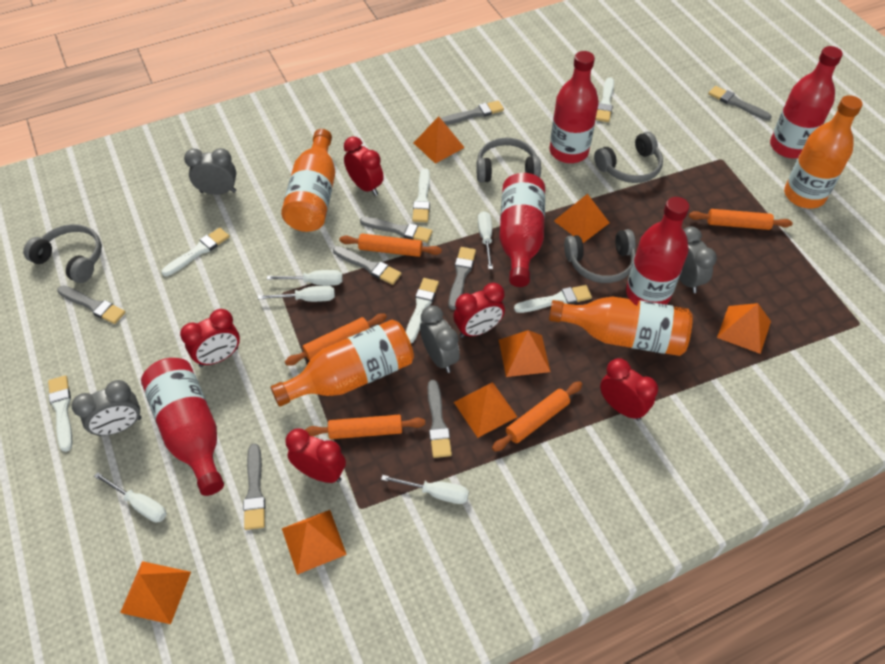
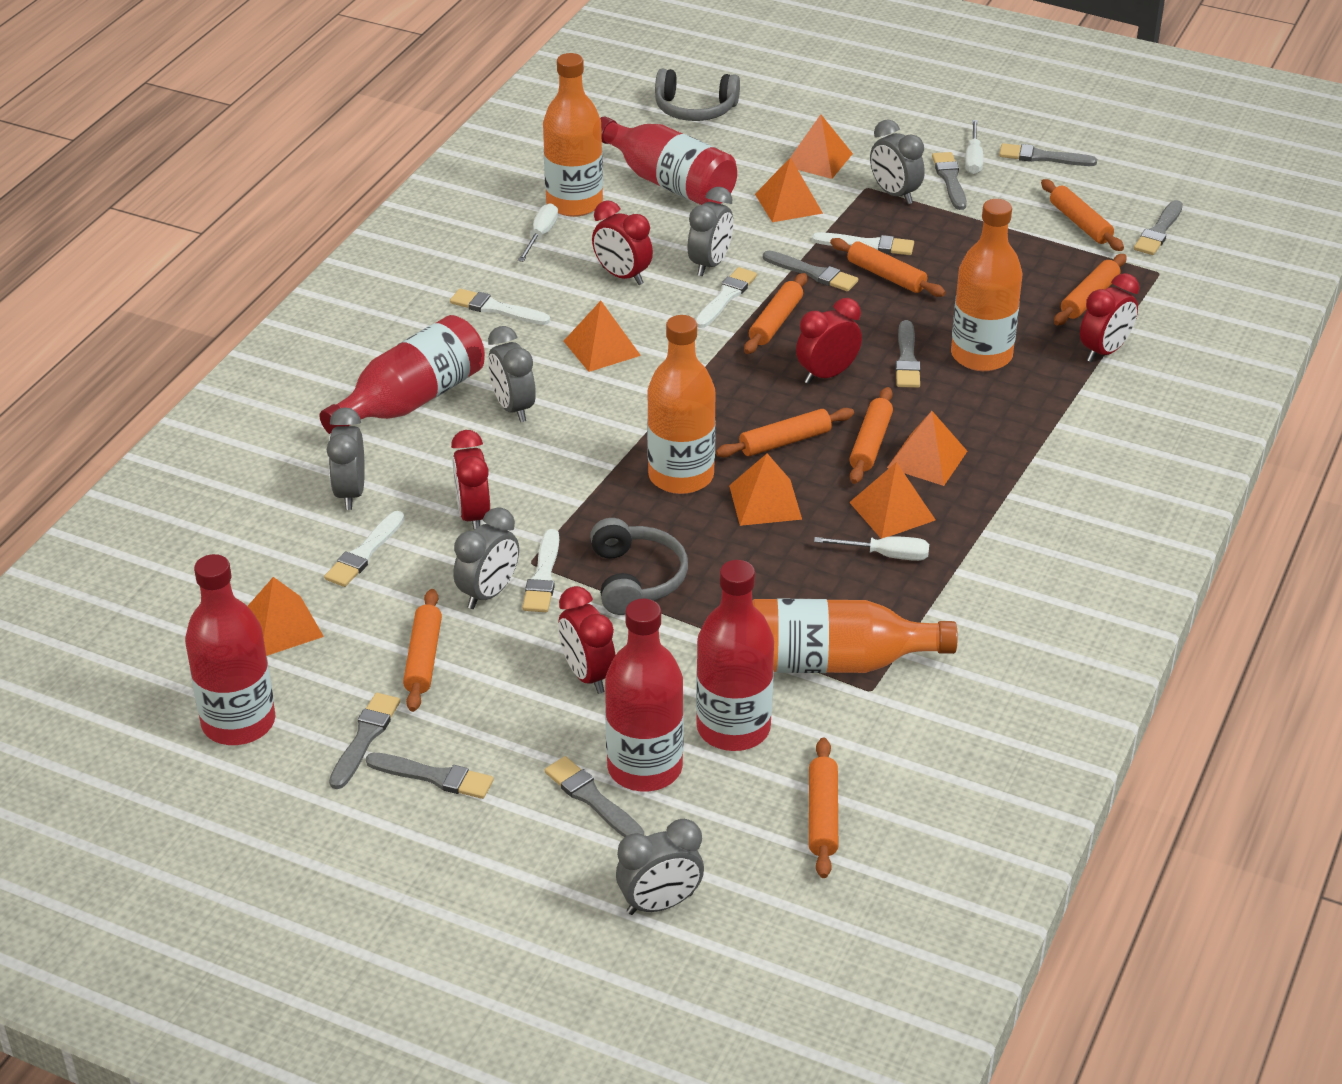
grey clock: 4 -> 6
grey headphones: 4 -> 2
orange rolling pin: 5 -> 8
white brush: 6 -> 5
white screwdriver: 5 -> 3

